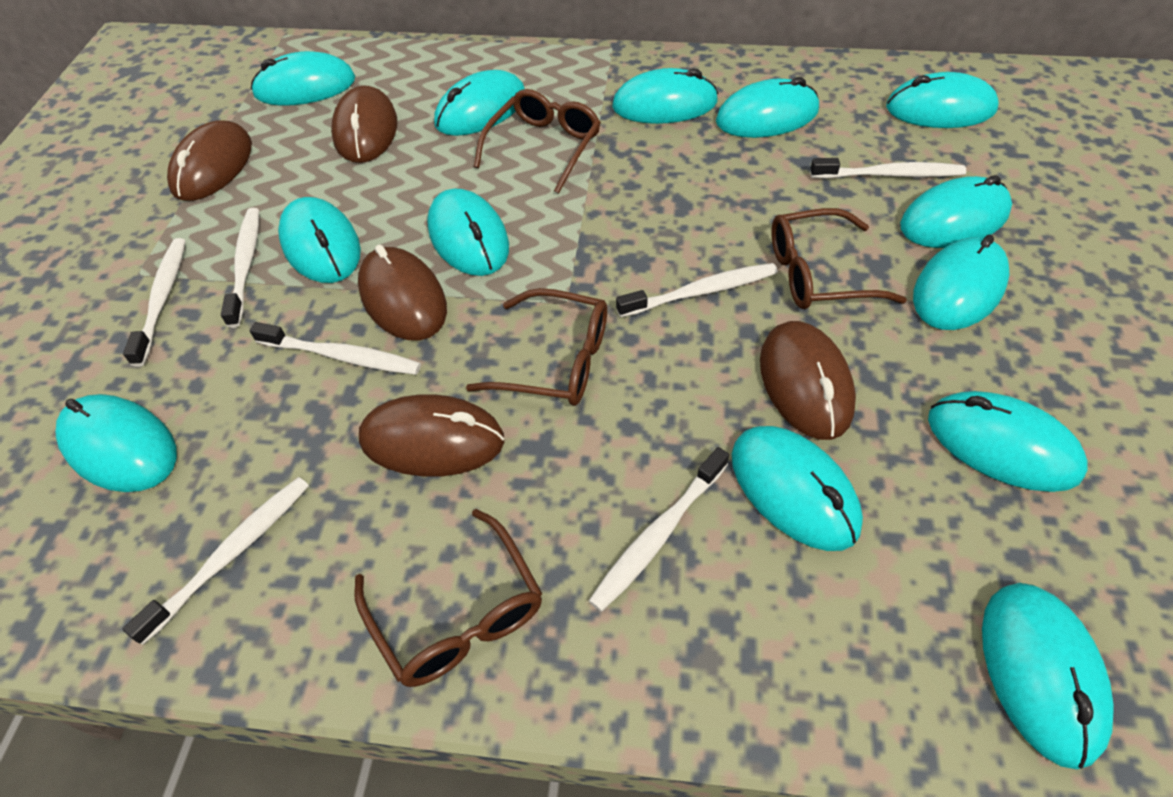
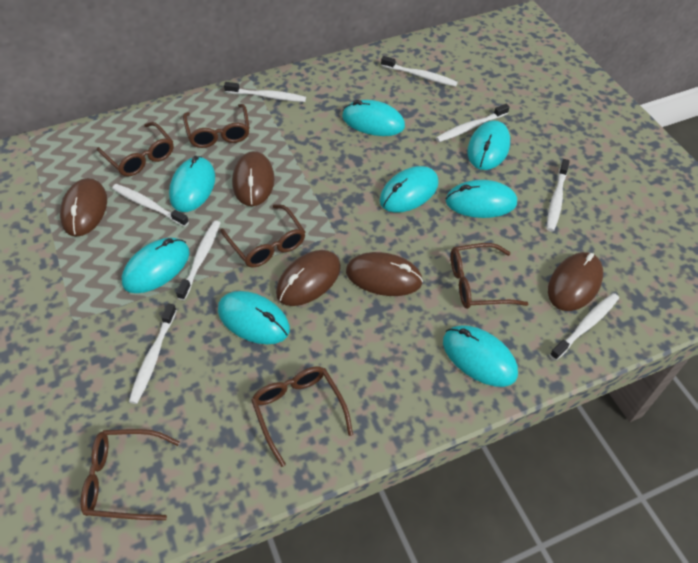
brown glasses: 4 -> 6
turquoise mouse: 13 -> 8
white toothbrush: 7 -> 8

